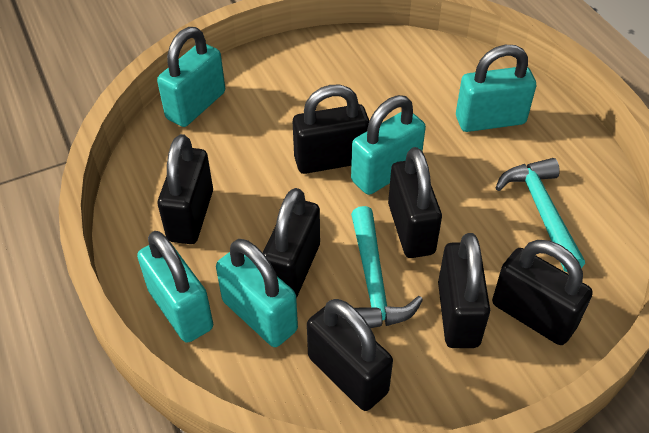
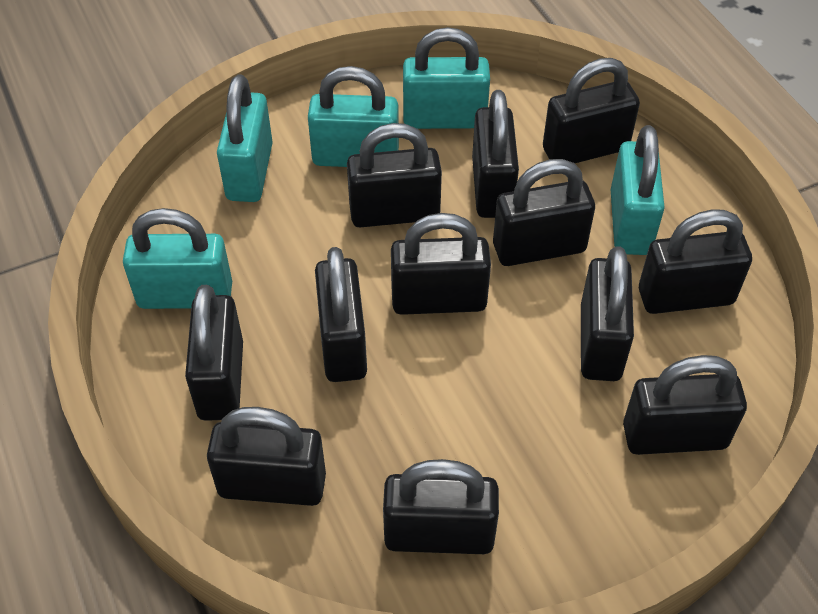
black padlock: 7 -> 12
turquoise hammer: 2 -> 0

